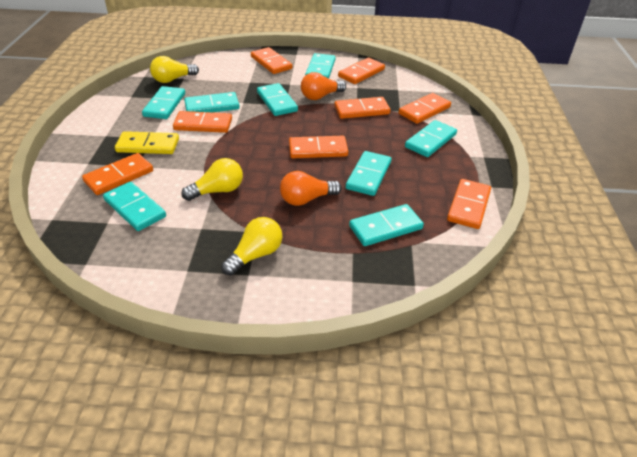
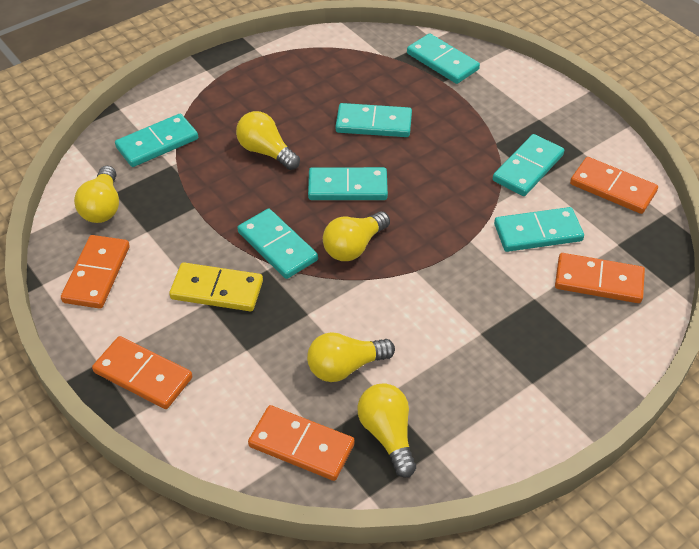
orange domino: 8 -> 5
orange light bulb: 2 -> 0
turquoise domino: 8 -> 7
yellow light bulb: 3 -> 5

